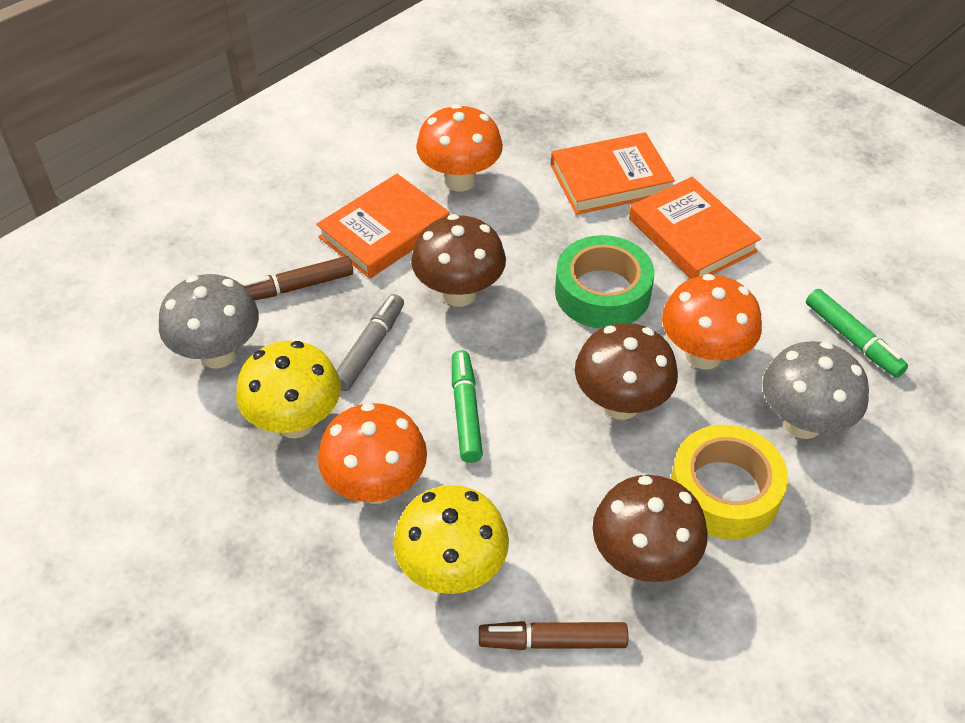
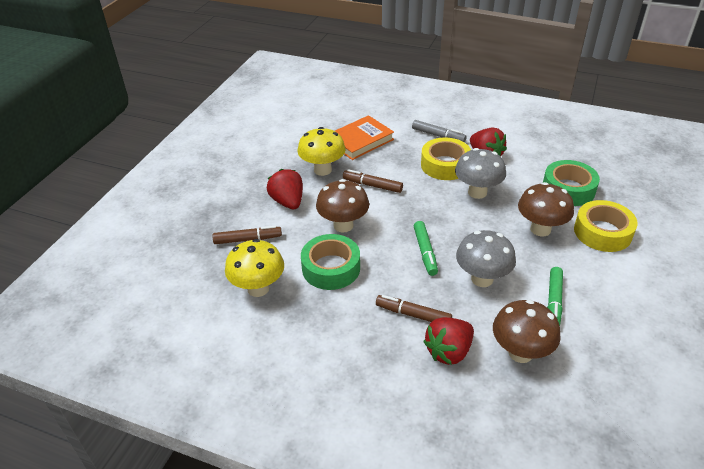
brown marker: 2 -> 3
green tape: 1 -> 2
orange book: 3 -> 1
orange mushroom: 3 -> 0
red strawberry: 0 -> 3
yellow tape: 1 -> 2

